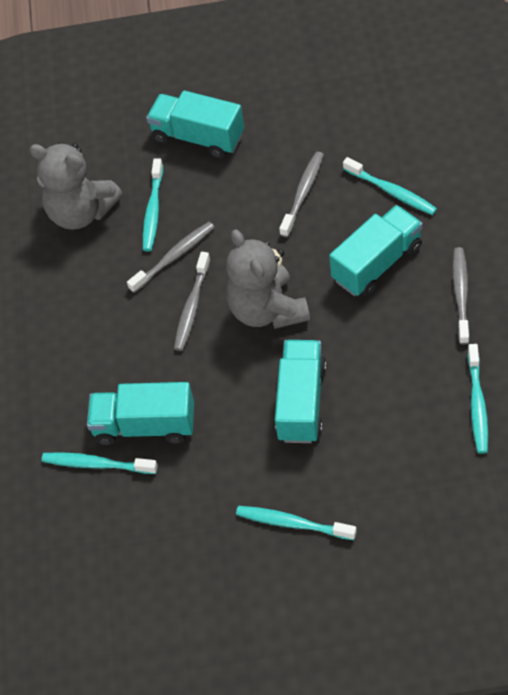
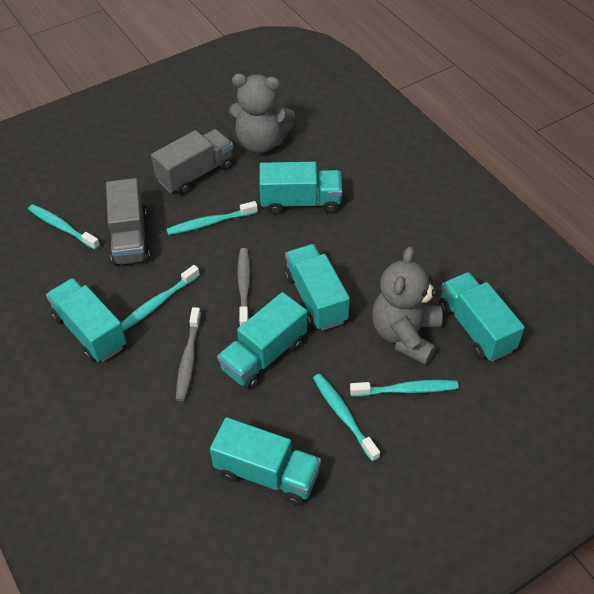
grey toothbrush: 4 -> 2
grey truck: 0 -> 2
turquoise truck: 4 -> 6

